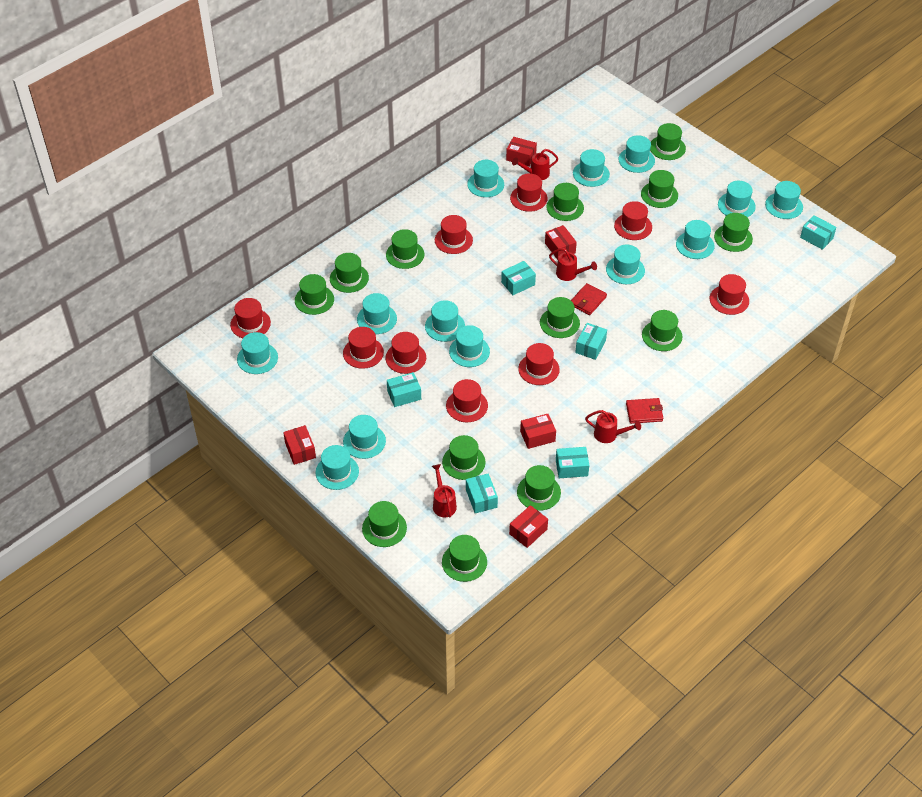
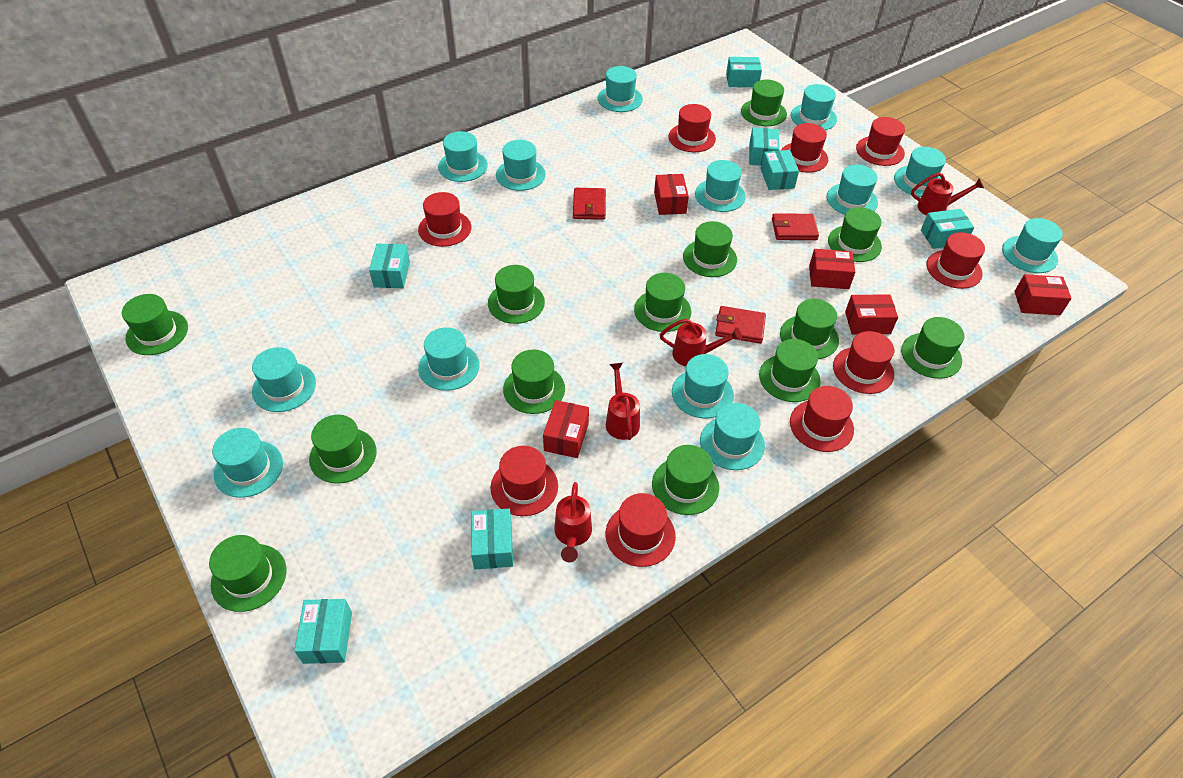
red wallet: 2 -> 3
turquoise box: 6 -> 7

